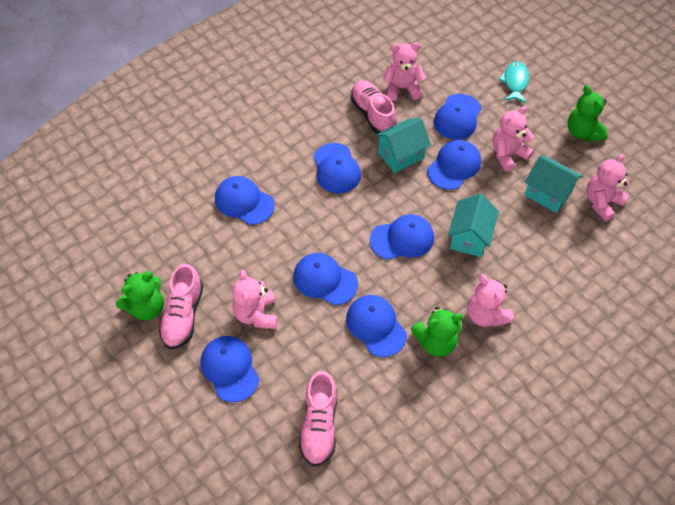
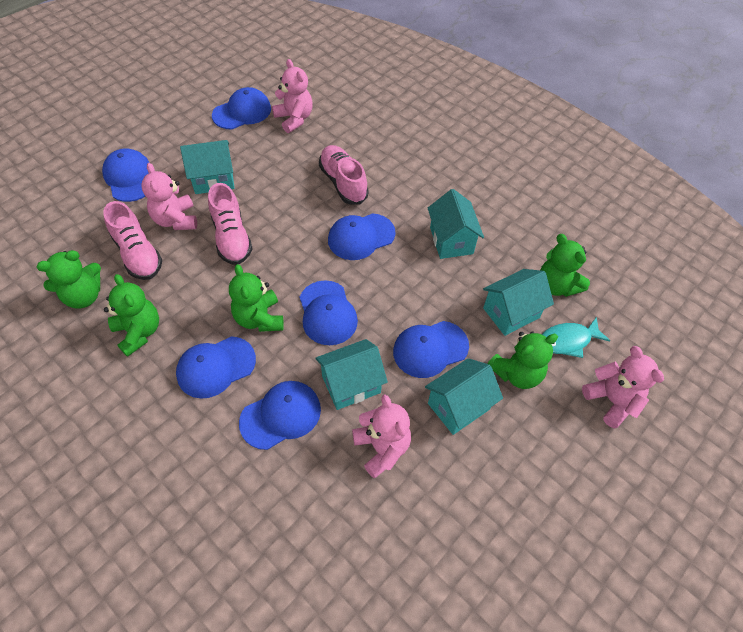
blue cap: 8 -> 7
green teddy bear: 3 -> 5
pink teddy bear: 5 -> 4
turquoise house: 3 -> 5

